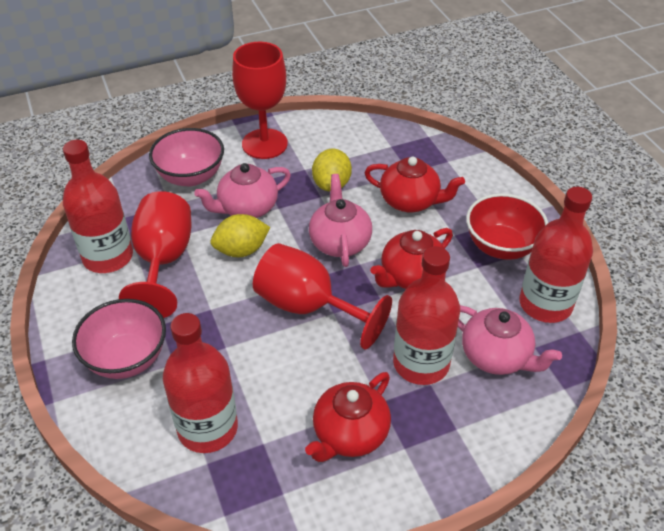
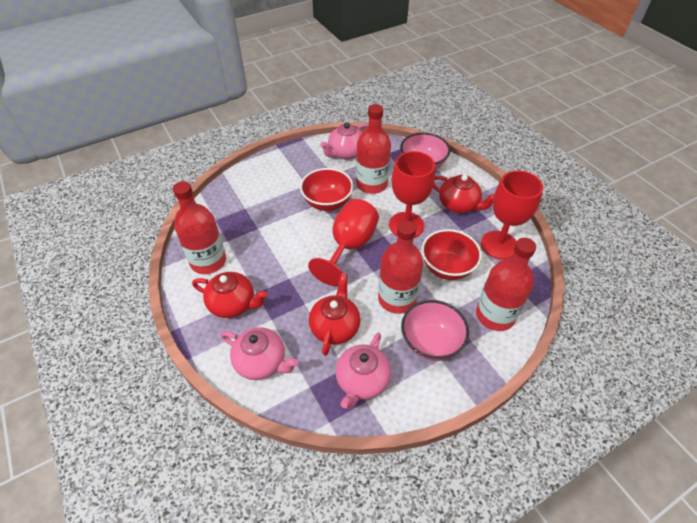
red bowl: 1 -> 2
yellow lemon: 2 -> 0

